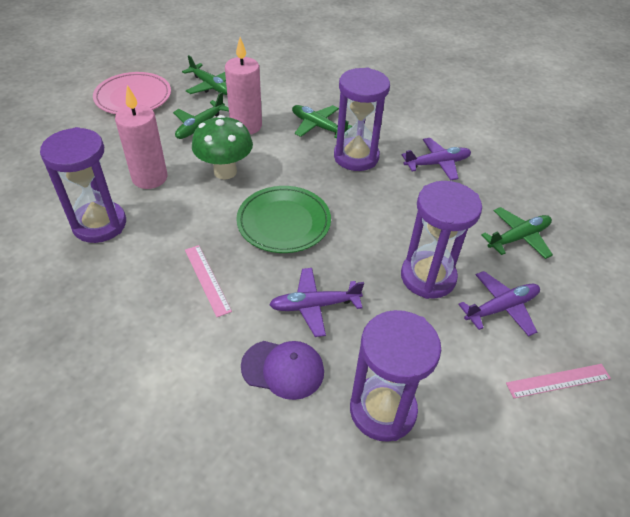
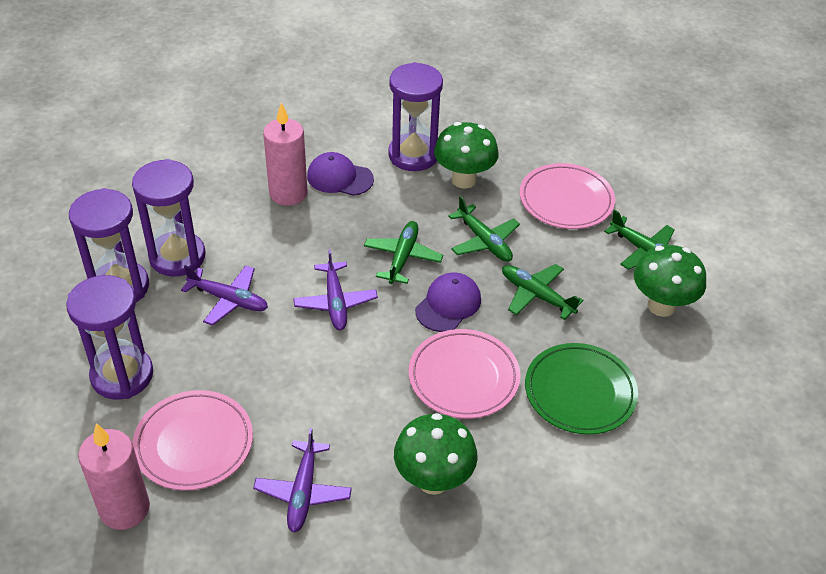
green mushroom: 1 -> 3
pink plate: 1 -> 3
pink ruler: 2 -> 0
purple cap: 1 -> 2

